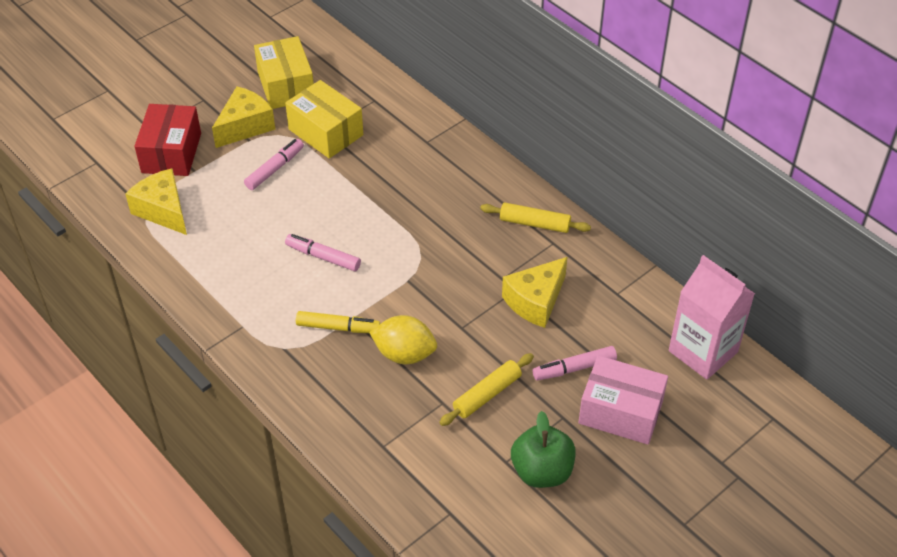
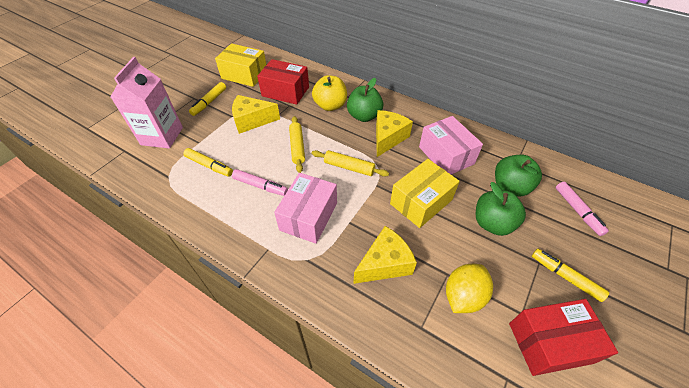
green apple: 1 -> 3
pink box: 1 -> 2
pink marker: 3 -> 2
red box: 1 -> 2
yellow apple: 0 -> 1
yellow marker: 1 -> 3

